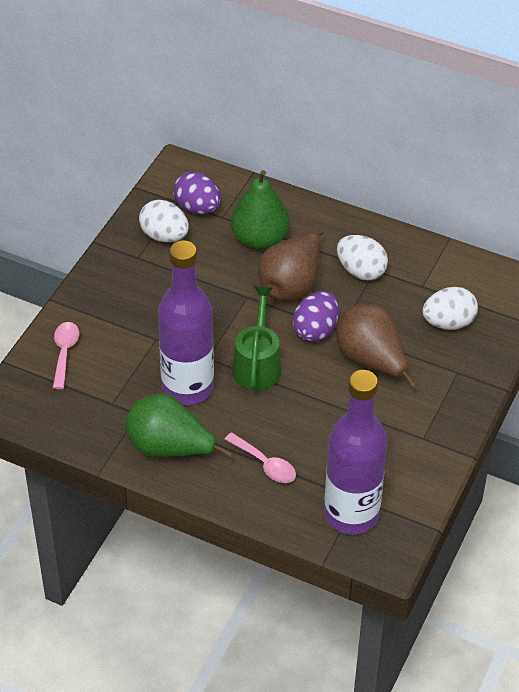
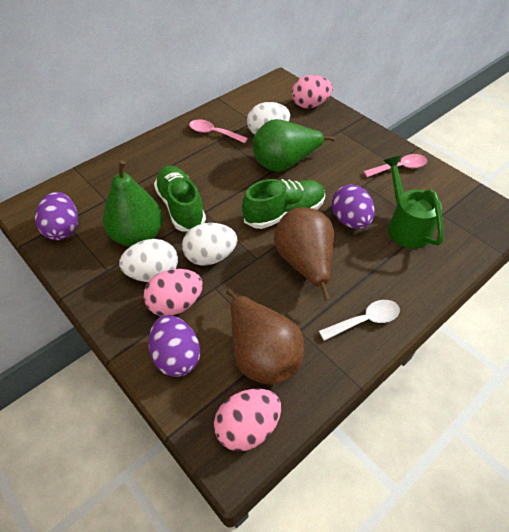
green shoe: 0 -> 2
pink egg: 0 -> 3
purple bottle: 2 -> 0
purple egg: 2 -> 3
white spoon: 0 -> 1

